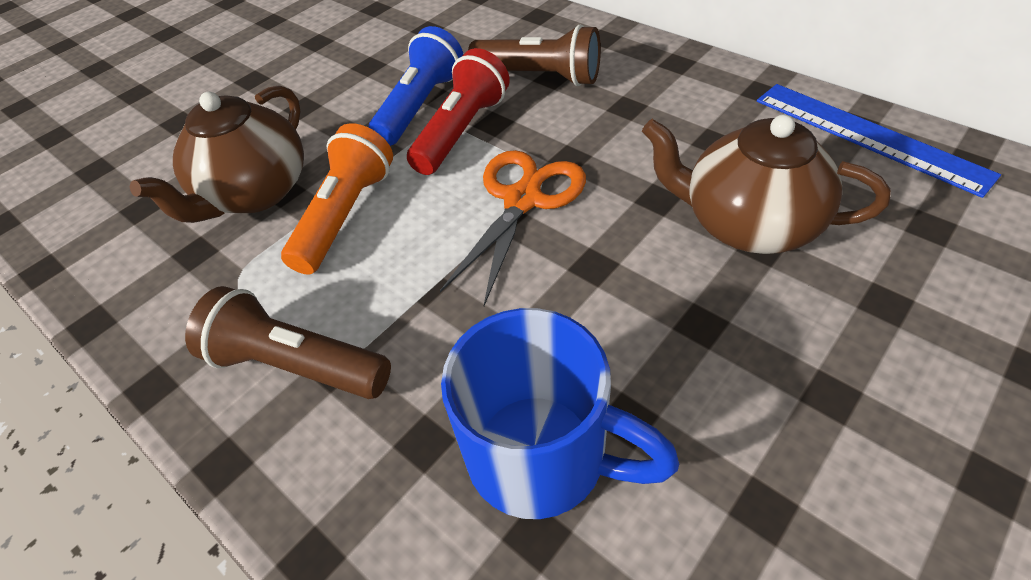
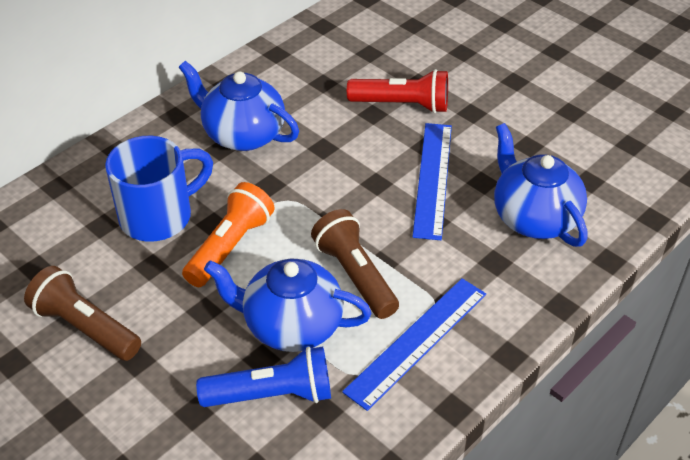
blue ruler: 1 -> 2
blue teapot: 0 -> 3
brown teapot: 2 -> 0
orange scissors: 1 -> 0

